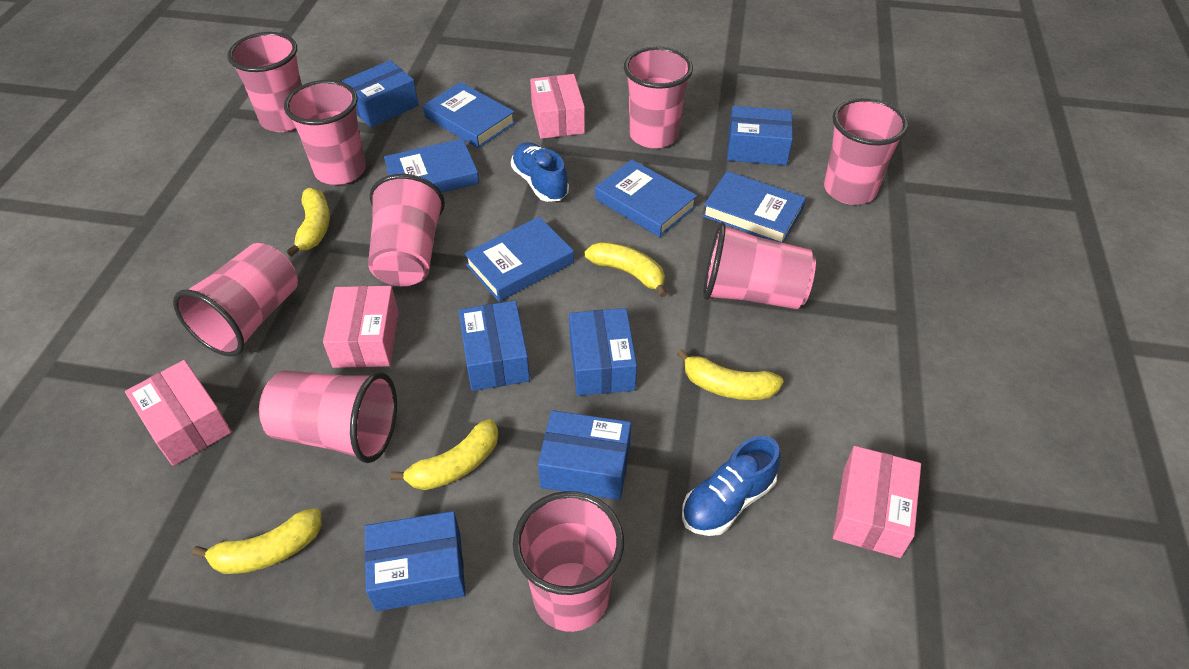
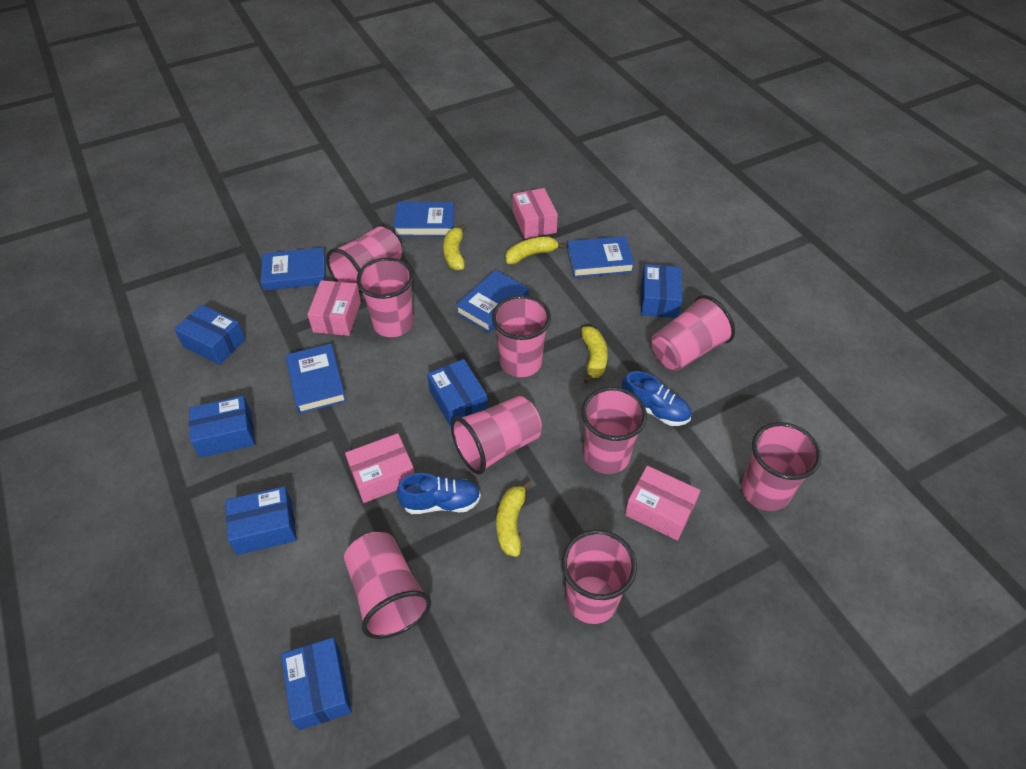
yellow banana: 5 -> 4

